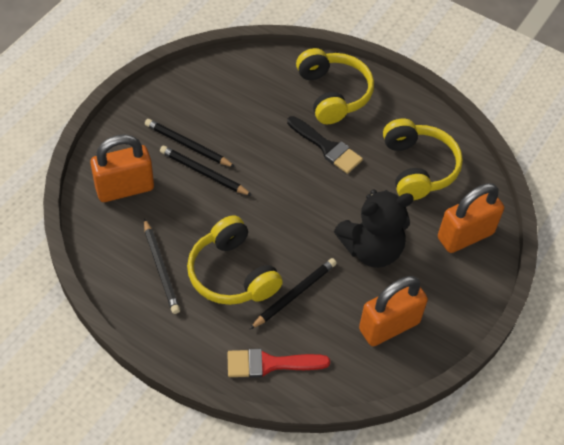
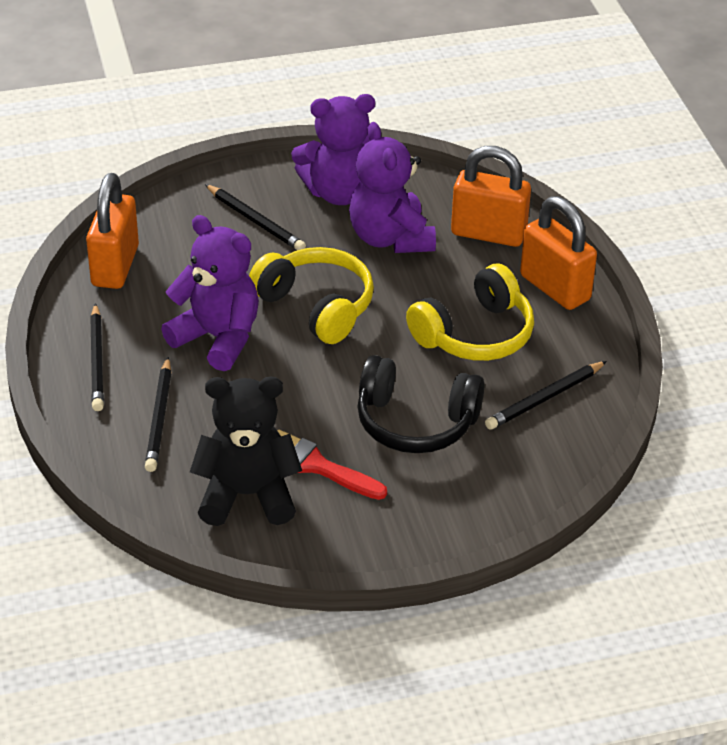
black brush: 1 -> 0
black headphones: 0 -> 1
purple teddy bear: 0 -> 3
yellow headphones: 3 -> 2

